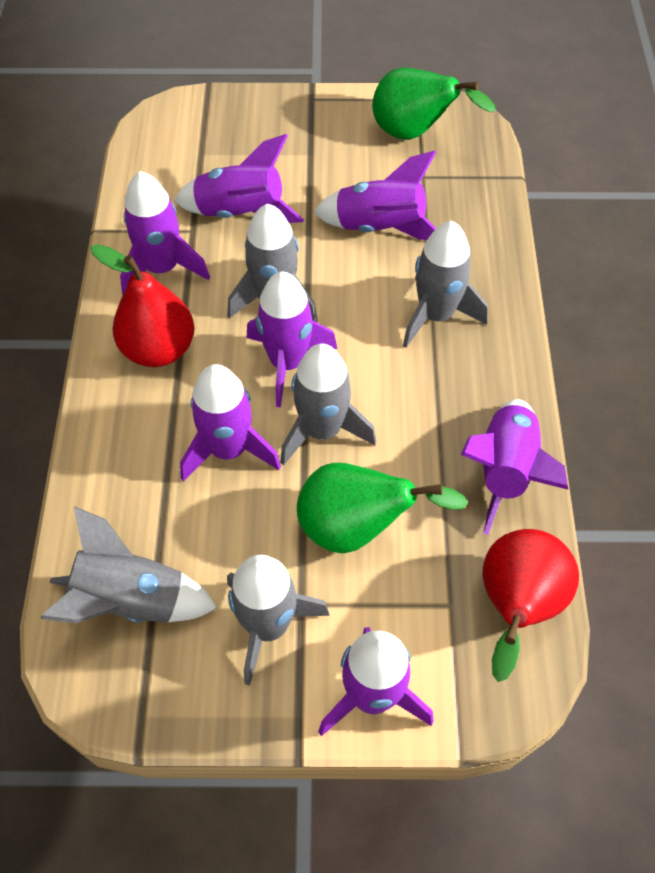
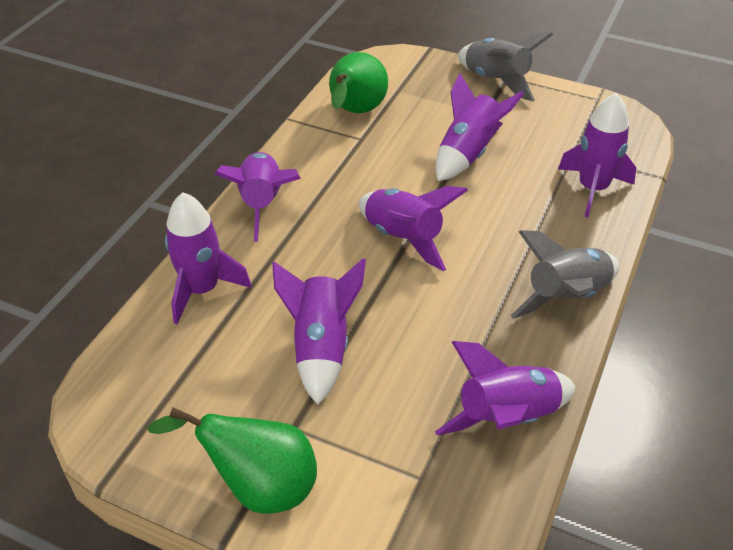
grey rocket: 5 -> 2
red pear: 2 -> 0

